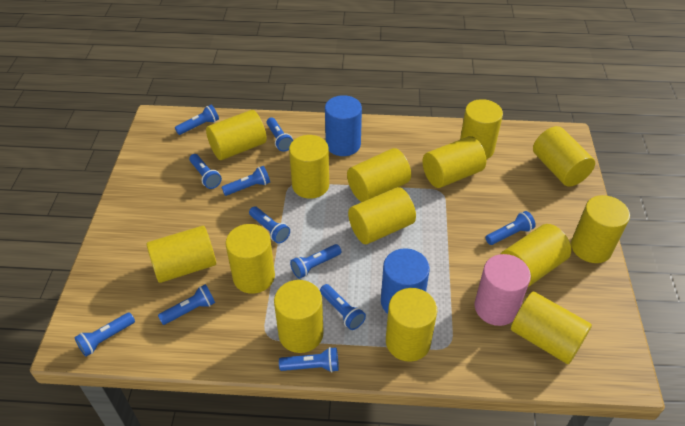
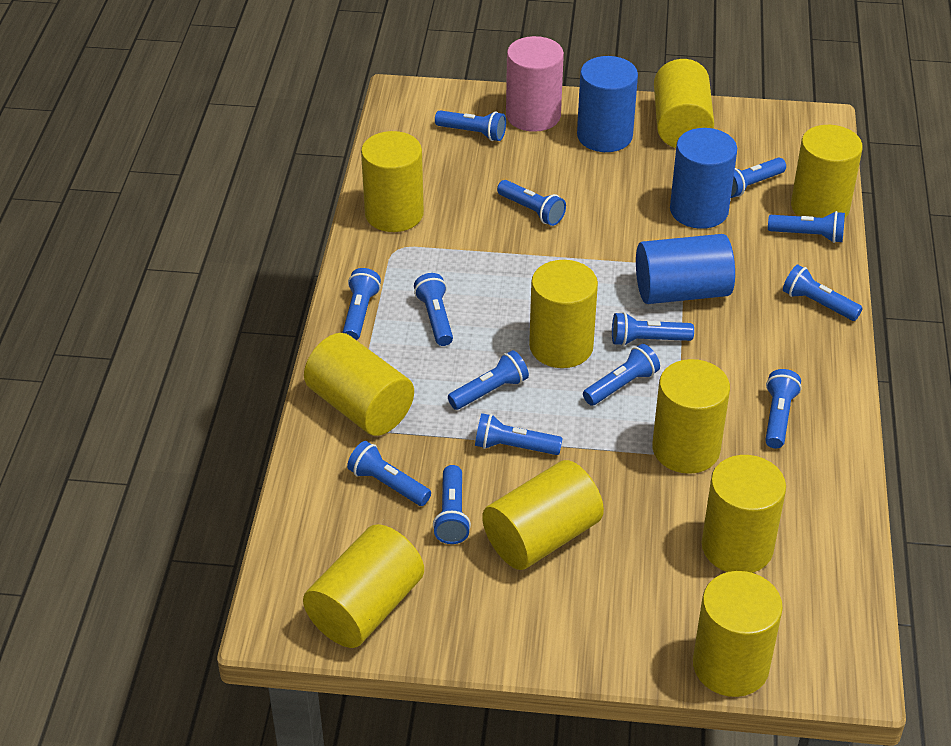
blue cylinder: 2 -> 3
blue flashlight: 11 -> 14
yellow cylinder: 14 -> 10

